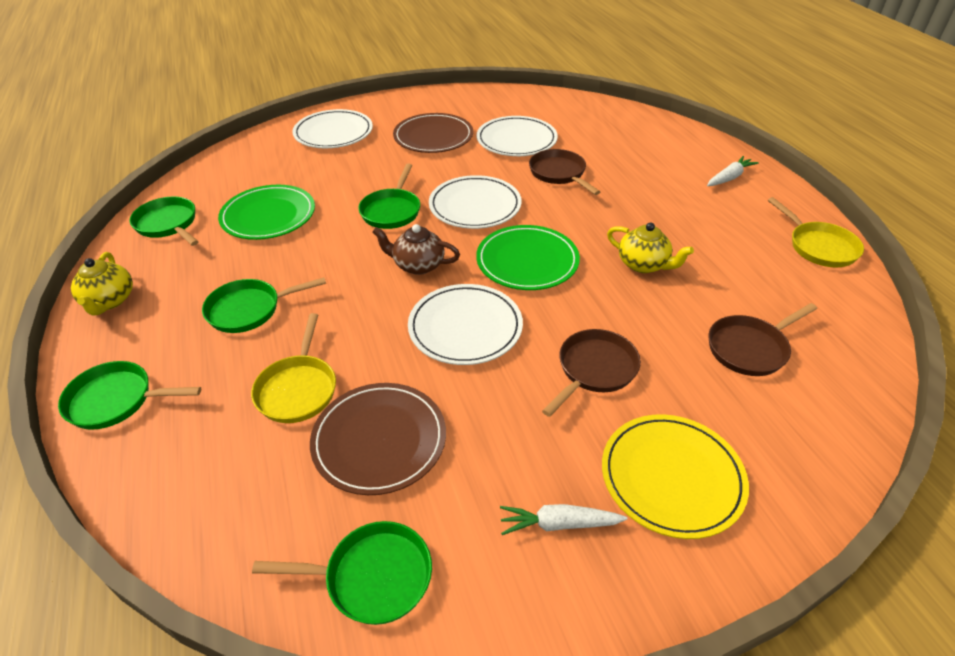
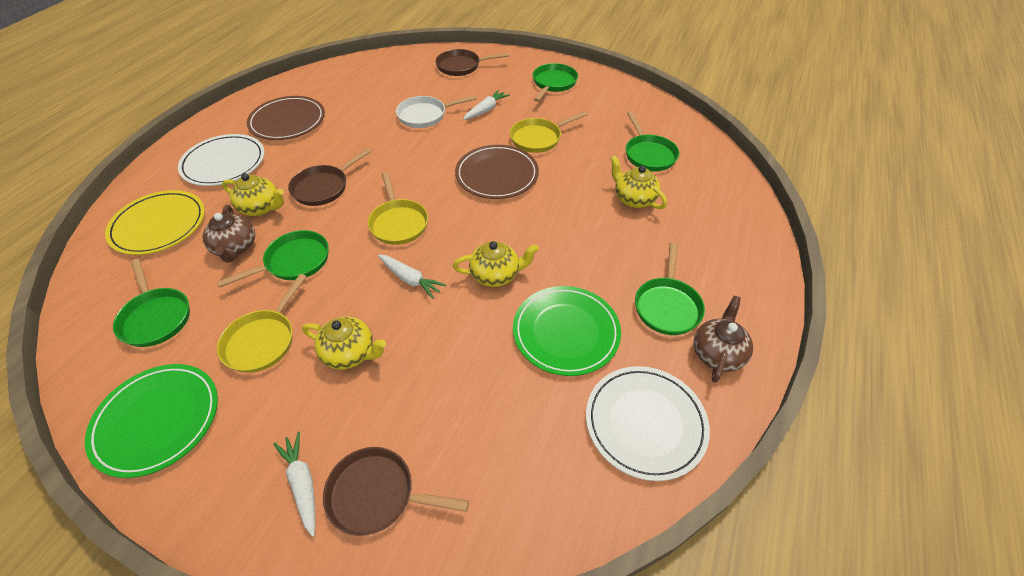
brown teapot: 1 -> 2
white carrot: 2 -> 3
white pan: 0 -> 1
white plate: 4 -> 2
yellow pan: 2 -> 3
yellow teapot: 2 -> 4

